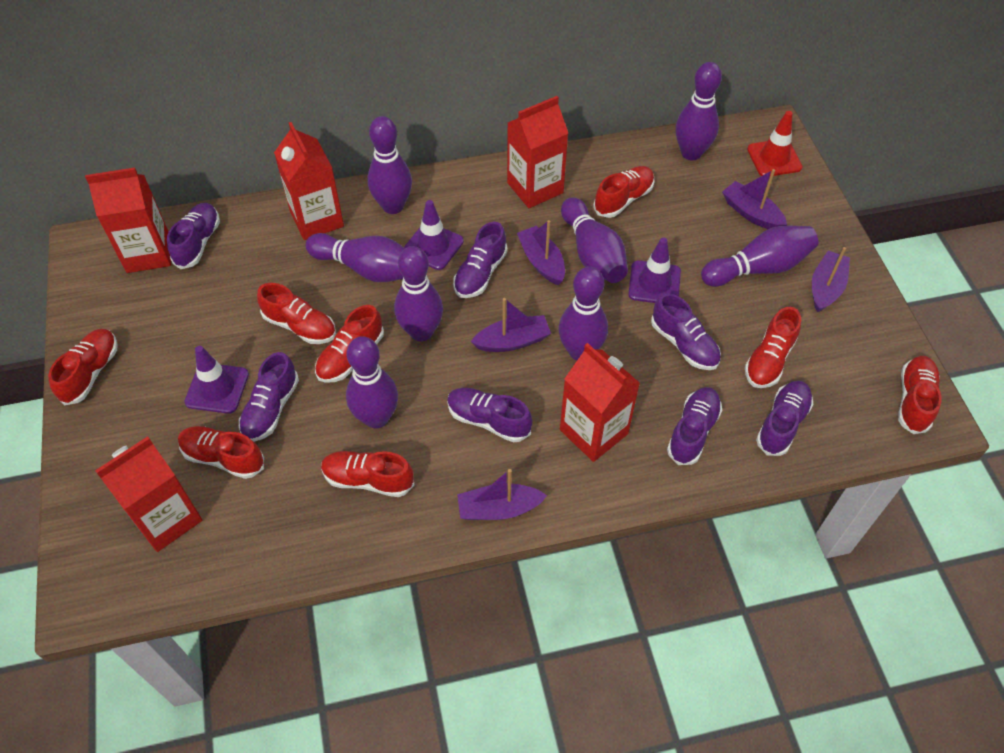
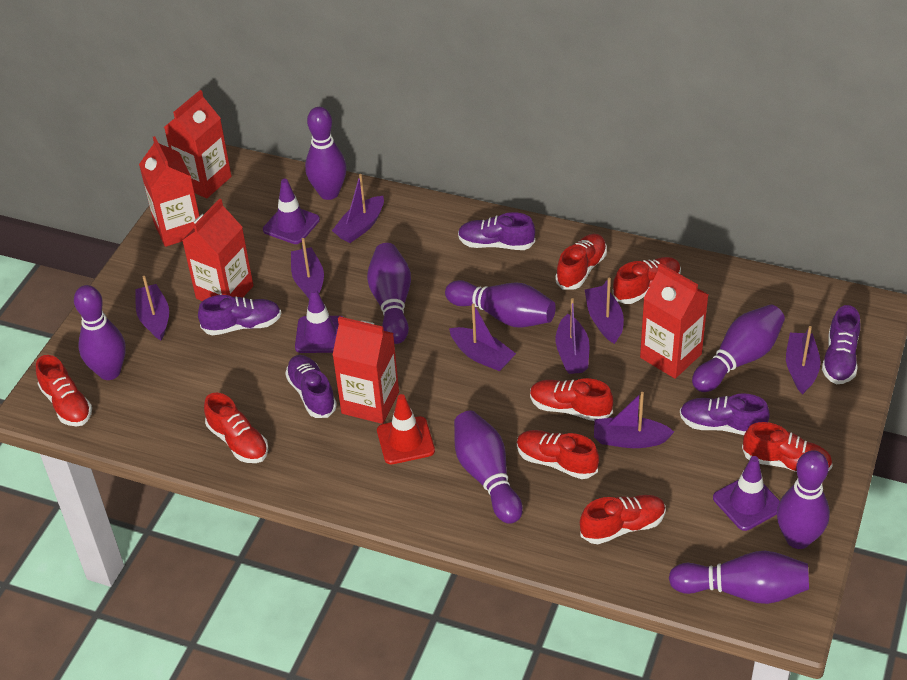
purple boat: 5 -> 8
purple shoe: 7 -> 5

